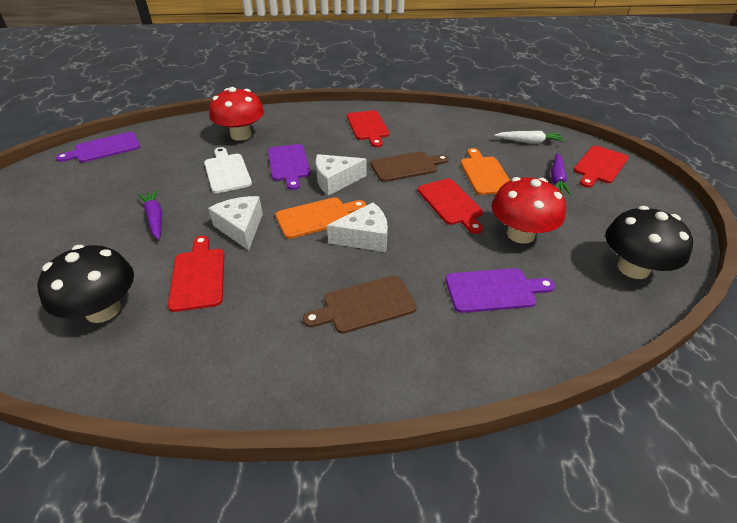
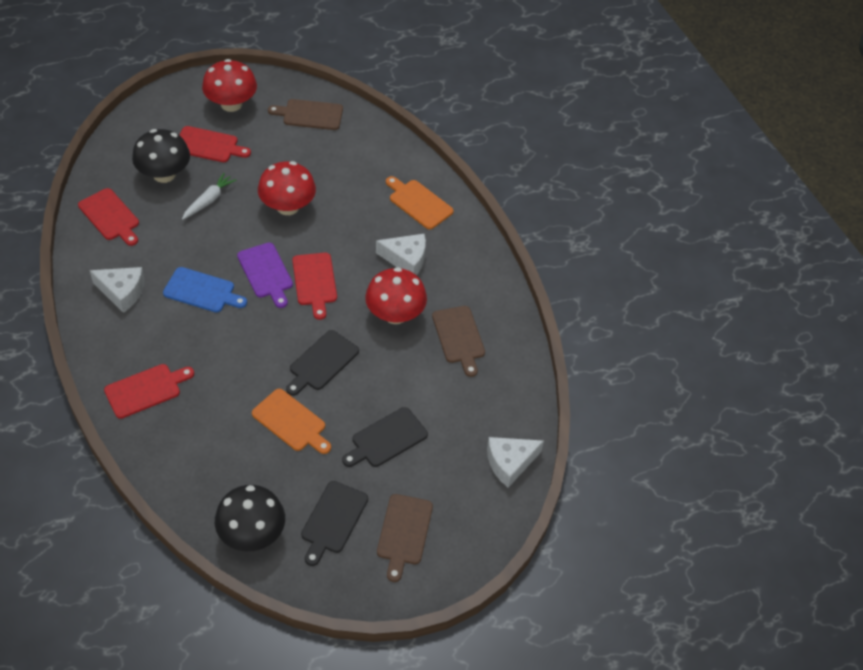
black cutting board: 0 -> 3
blue cutting board: 0 -> 1
brown cutting board: 2 -> 3
purple carrot: 2 -> 0
purple cutting board: 3 -> 1
red mushroom: 2 -> 3
white cutting board: 1 -> 0

